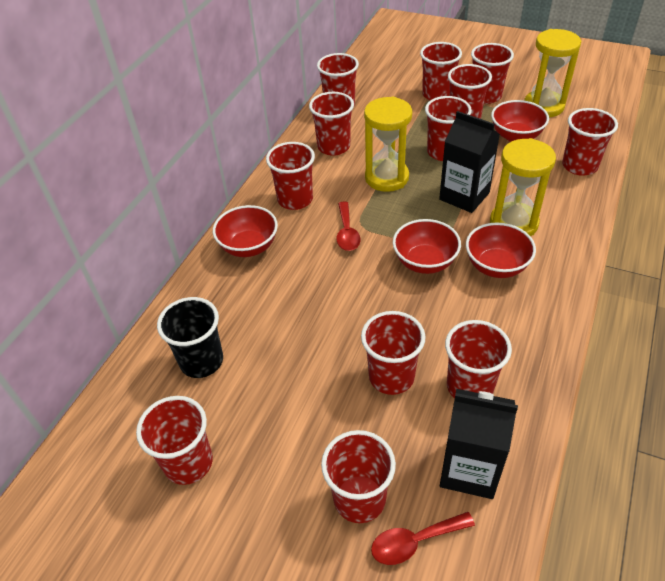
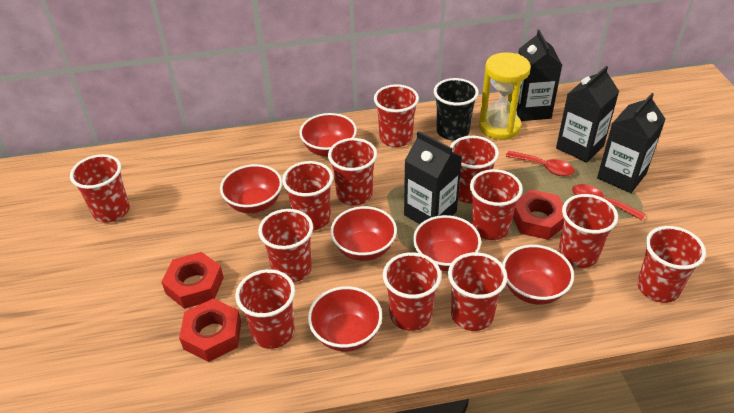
black carton: 2 -> 4
red bowl: 4 -> 6
red nut: 0 -> 3
yellow hourglass: 3 -> 1

